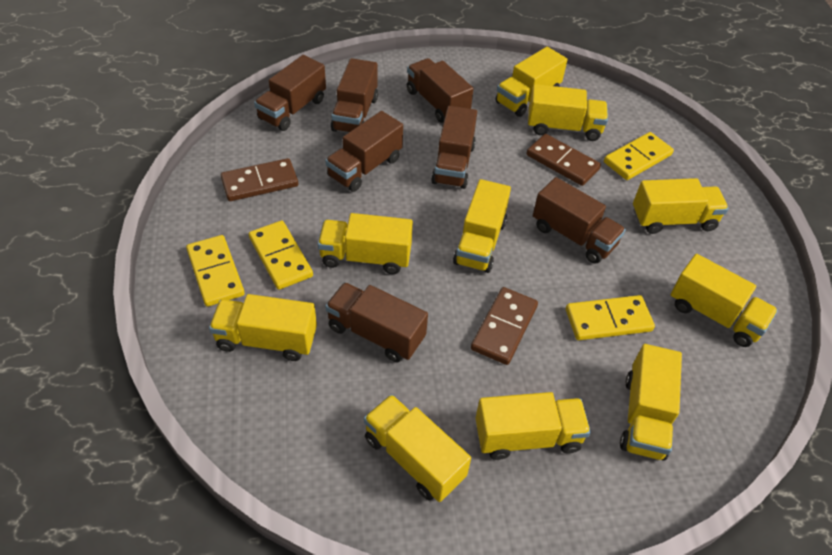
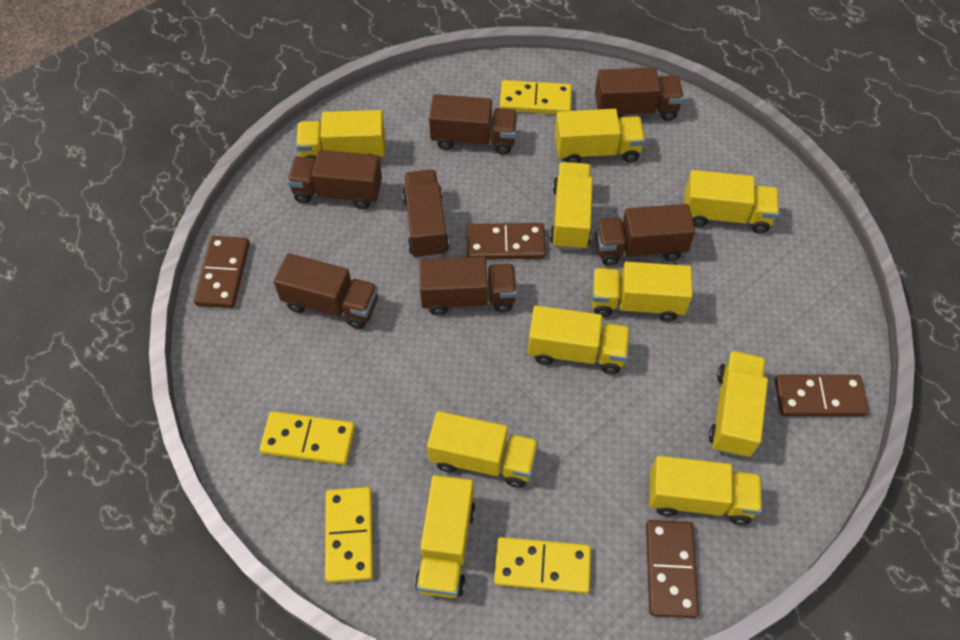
brown domino: 3 -> 4

